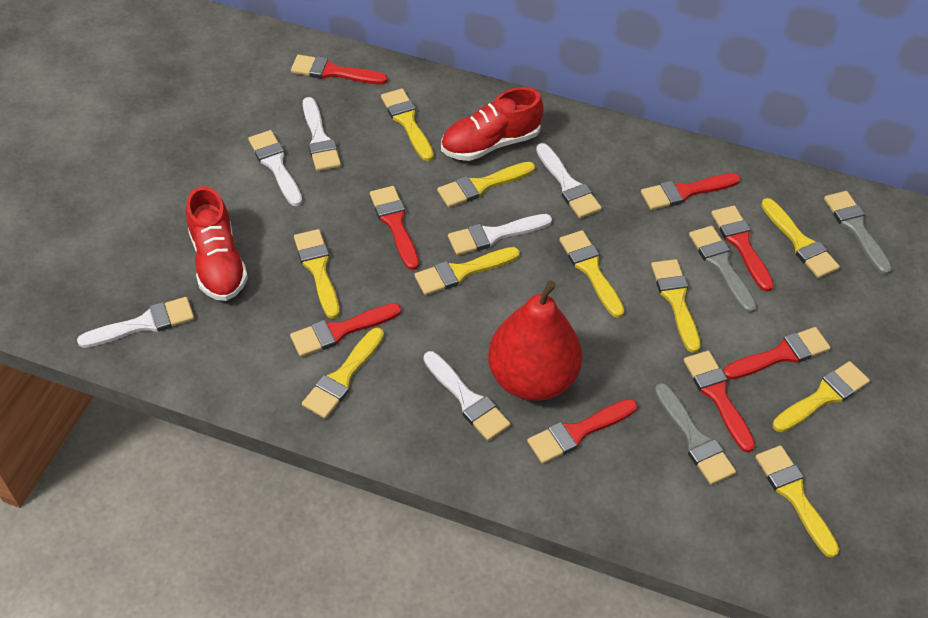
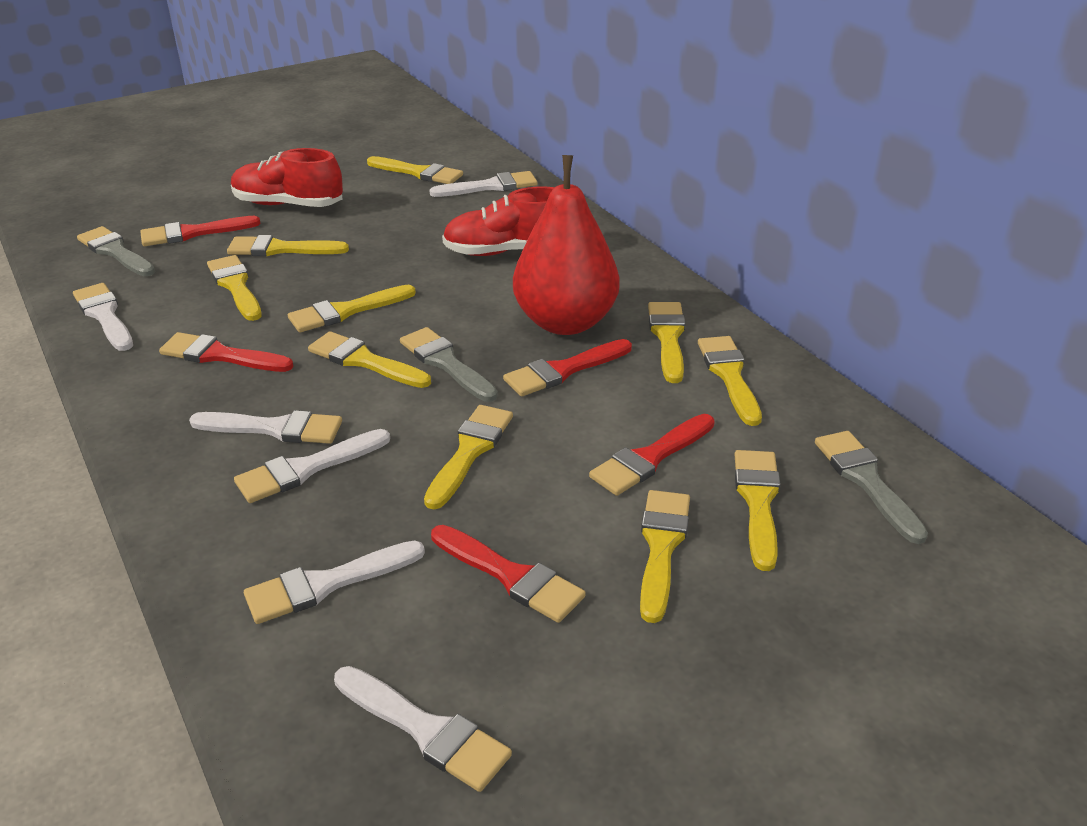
red brush: 8 -> 5

